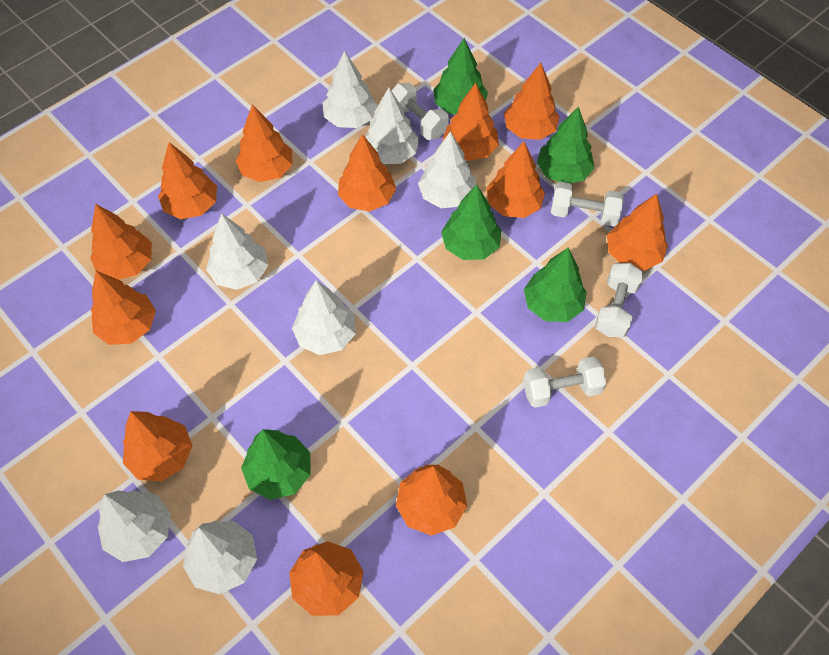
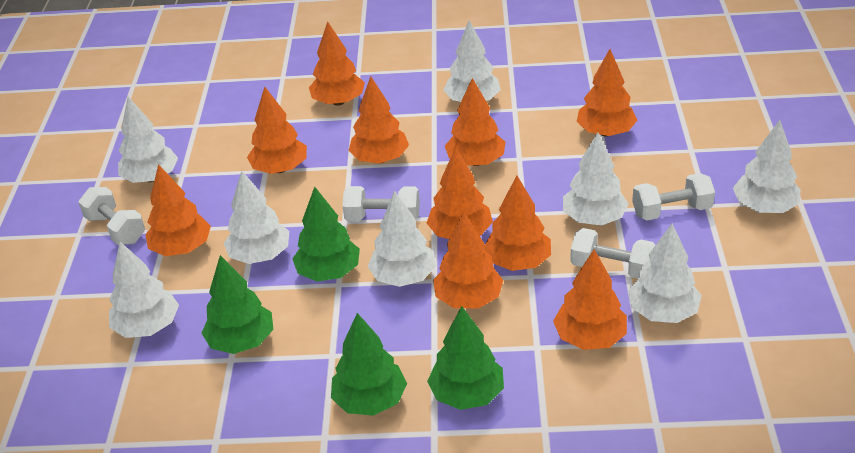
green tree: 5 -> 4
orange tree: 12 -> 10
white tree: 7 -> 8

